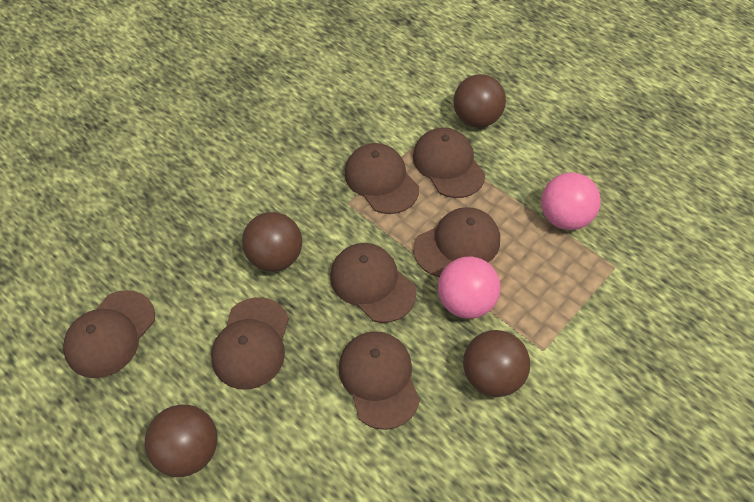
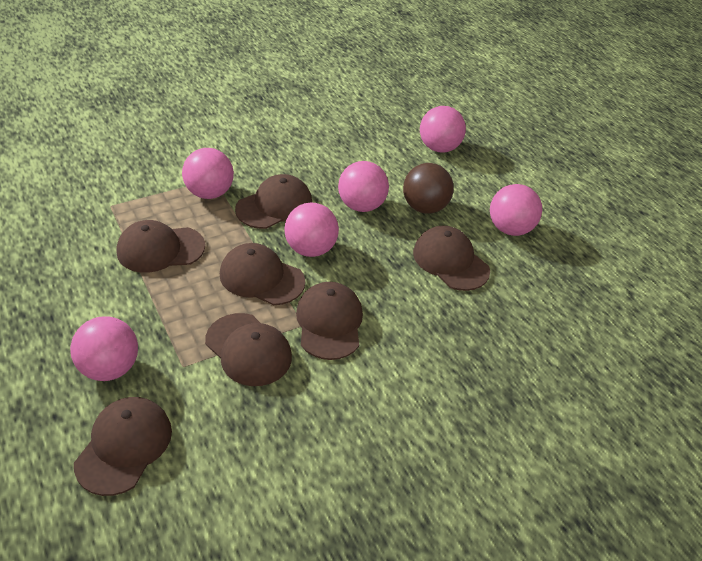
brown ball: 4 -> 1
pink ball: 2 -> 6

